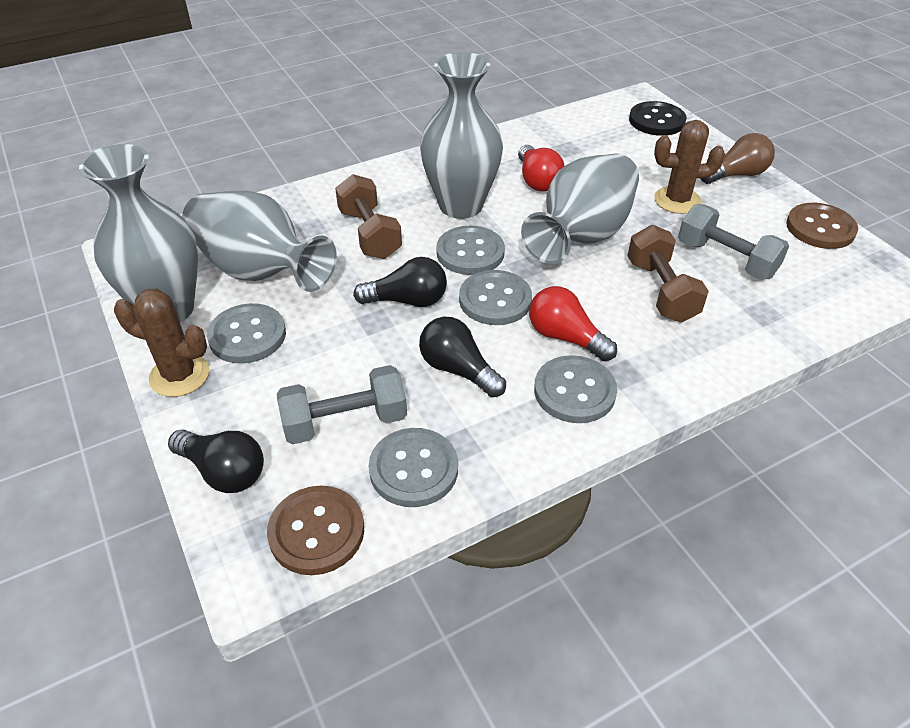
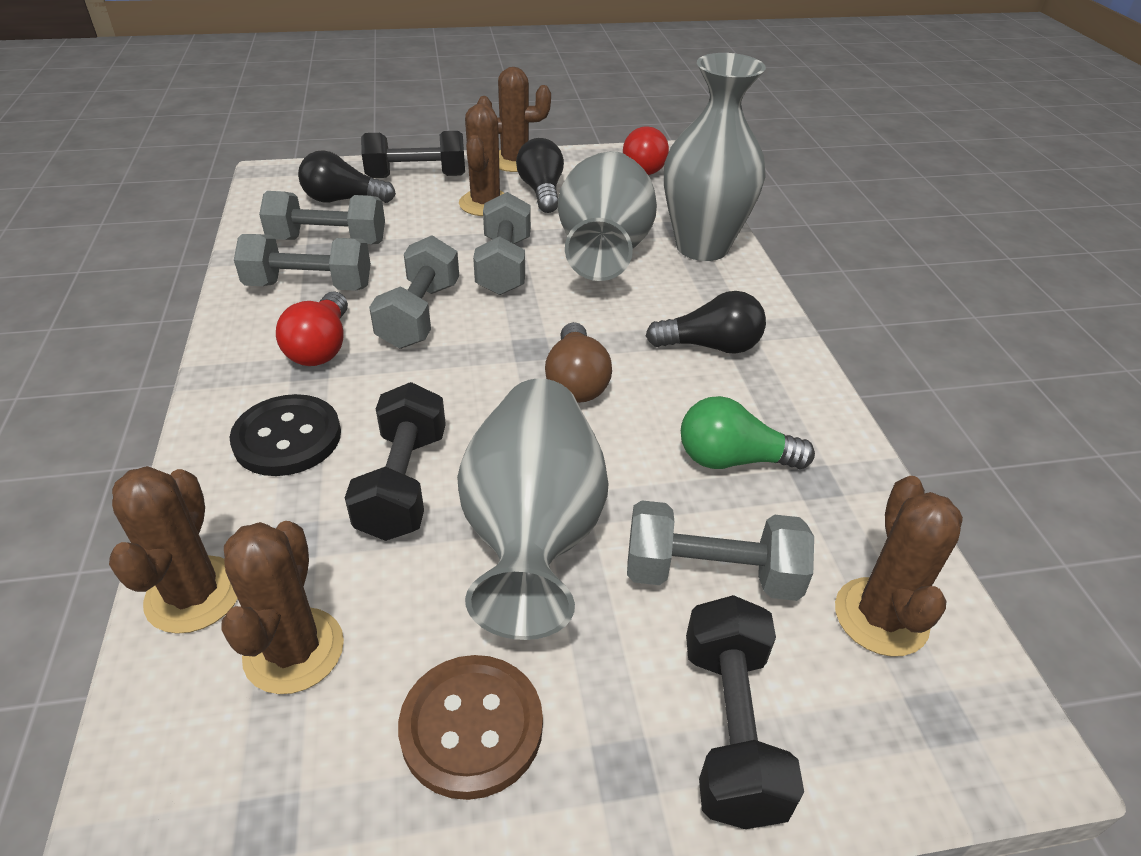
black dumbbell: 0 -> 3
brown button: 2 -> 1
brown cactus: 2 -> 5
brown dumbbell: 2 -> 0
green light bulb: 0 -> 1
grey button: 5 -> 0
grey dumbbell: 2 -> 5
grey vase: 4 -> 3

